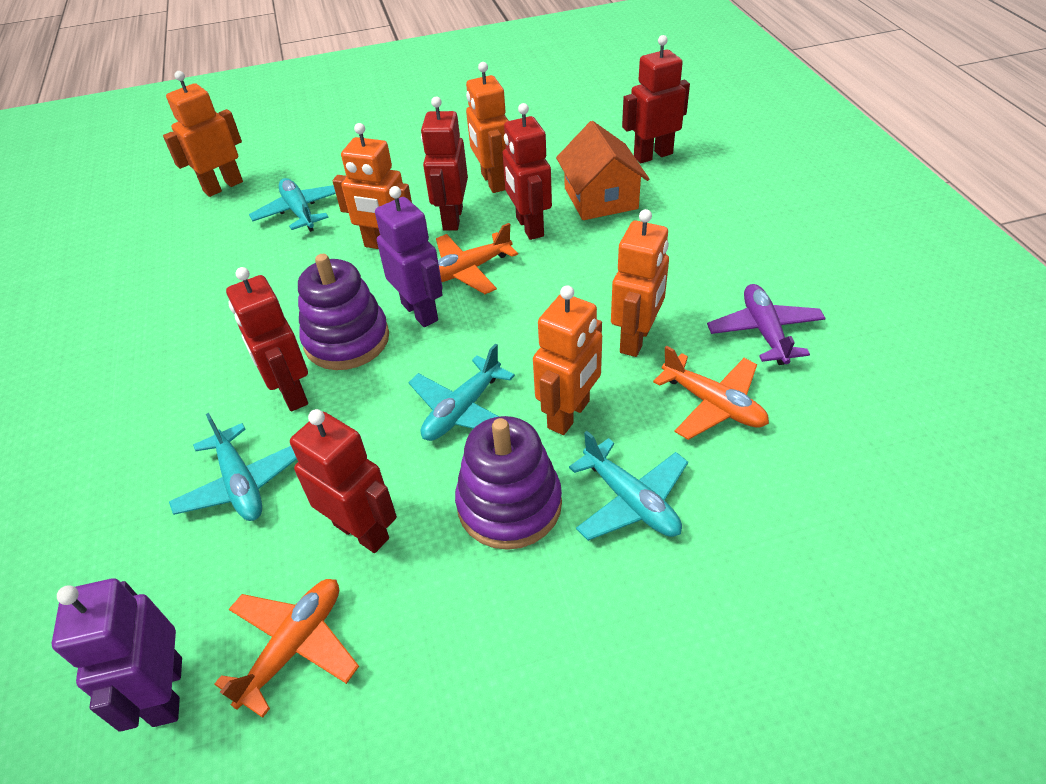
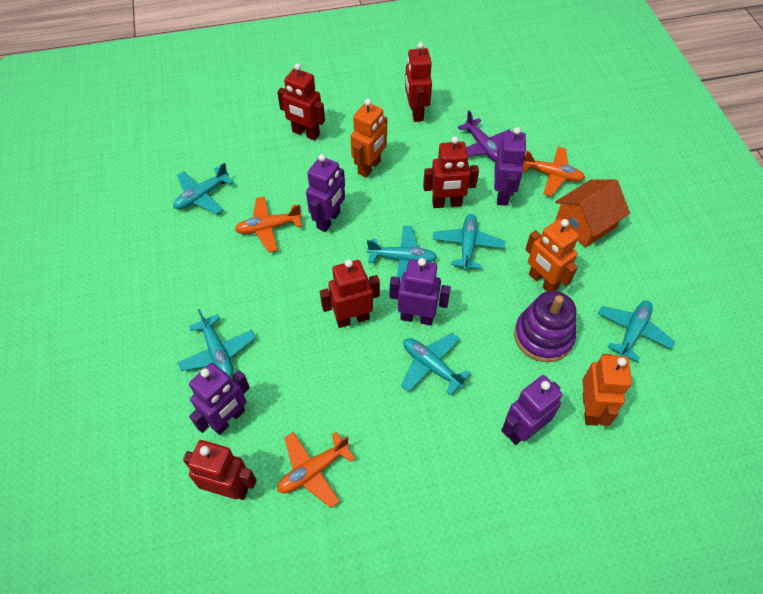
orange robot: 5 -> 3
purple robot: 2 -> 5
purple stacking toy: 2 -> 1
turquoise plane: 4 -> 6

